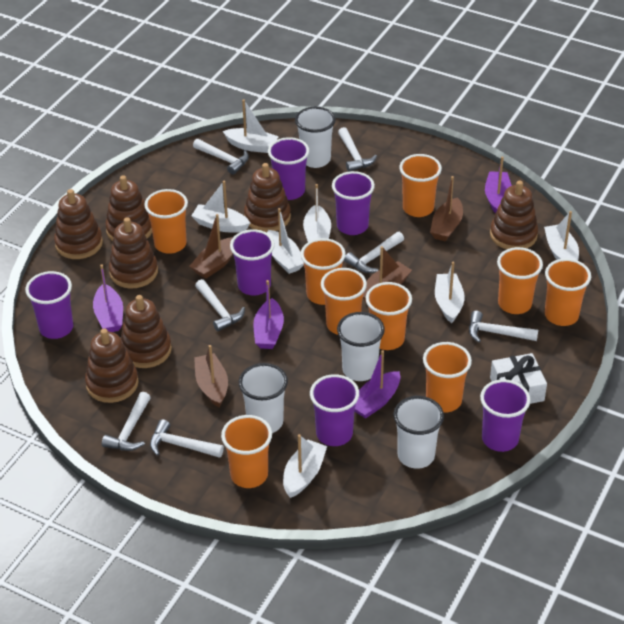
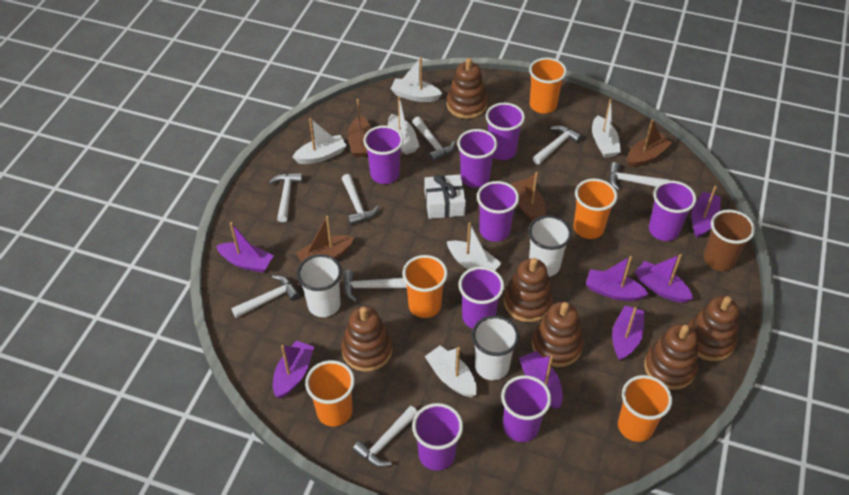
brown cup: 0 -> 1
brown stacking toy: 7 -> 6
orange cup: 9 -> 5
purple boat: 4 -> 7
purple cup: 6 -> 8
white boat: 7 -> 6
white cup: 4 -> 3
white hammer: 7 -> 8

